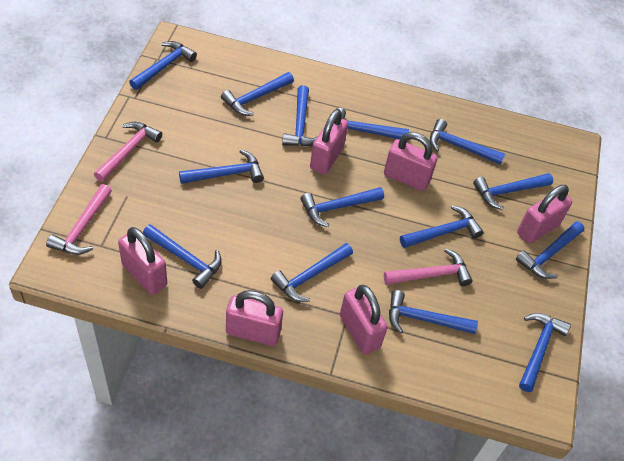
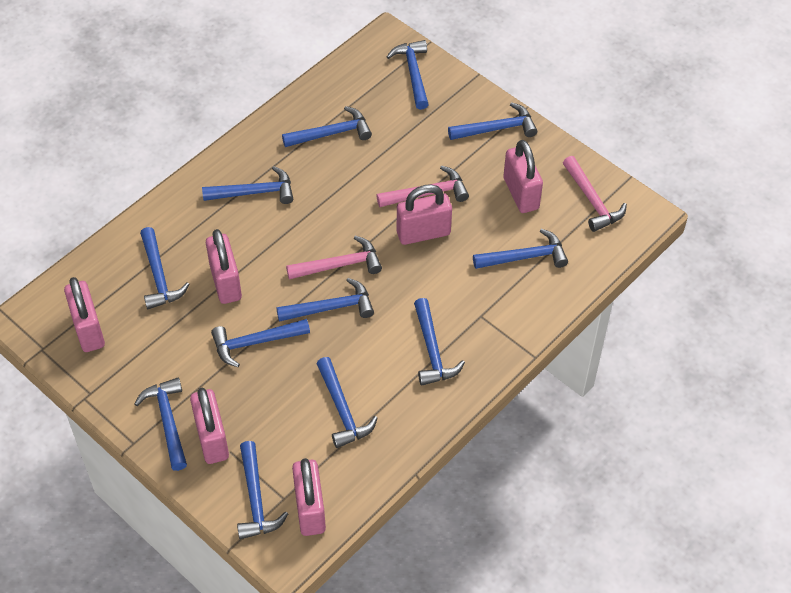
blue hammer: 14 -> 12

